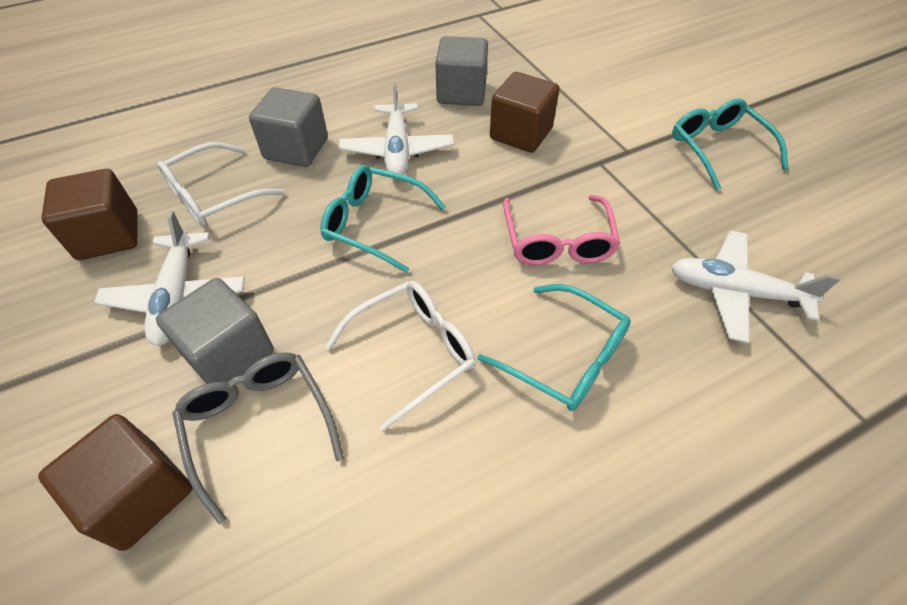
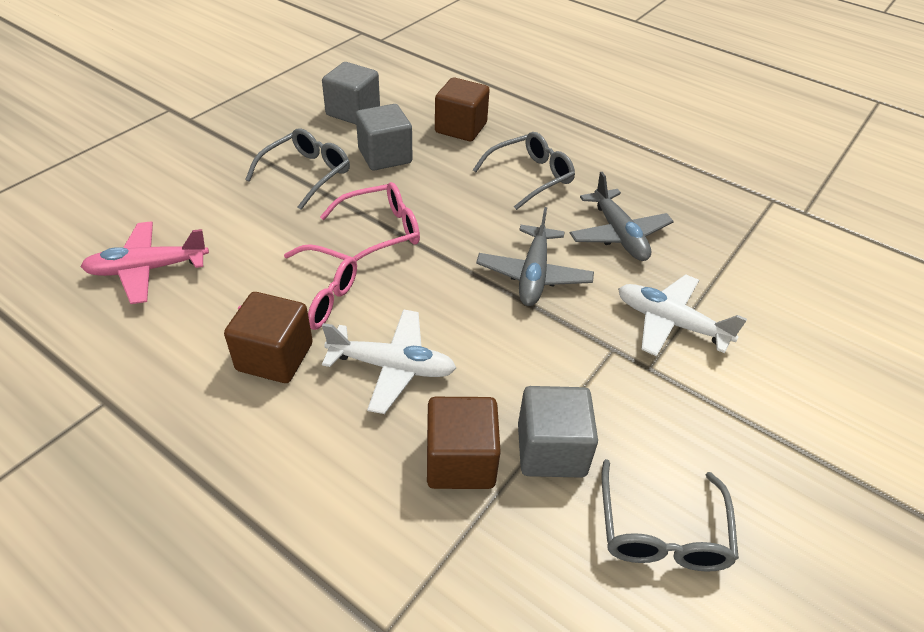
grey glasses: 1 -> 3
grey plane: 0 -> 2
pink glasses: 1 -> 2
pink plane: 0 -> 1
turquoise glasses: 3 -> 0
white glasses: 2 -> 0
white plane: 3 -> 2

